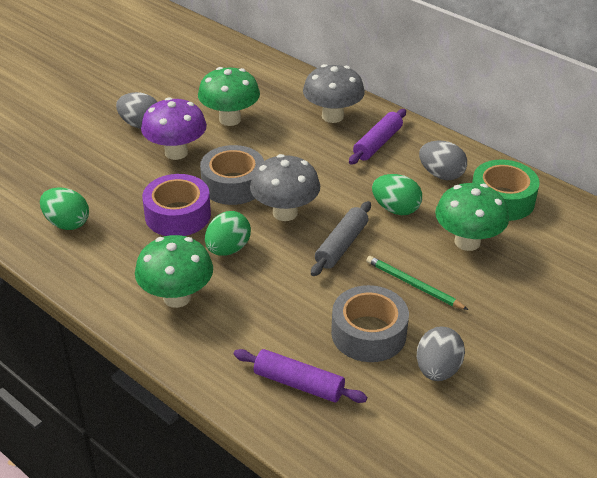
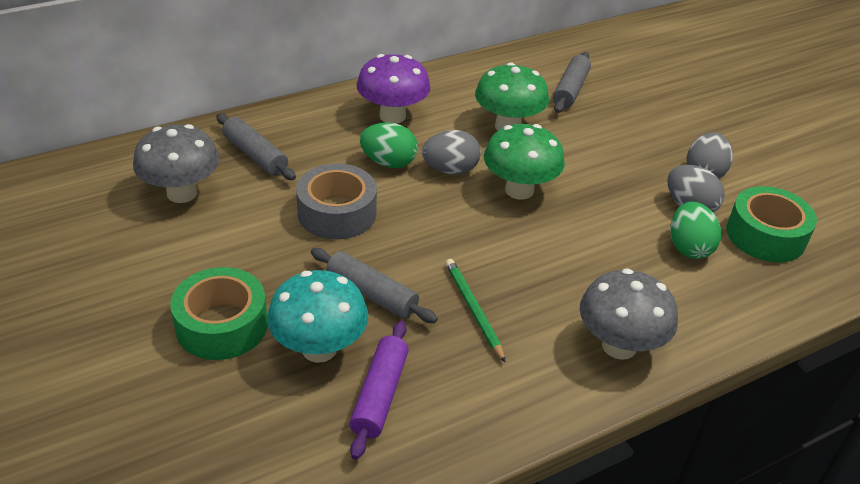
green egg: 3 -> 2
green mushroom: 3 -> 2
green tape: 1 -> 2
grey rolling pin: 1 -> 3
grey tape: 2 -> 1
purple rolling pin: 2 -> 1
purple tape: 1 -> 0
turquoise mushroom: 0 -> 1

